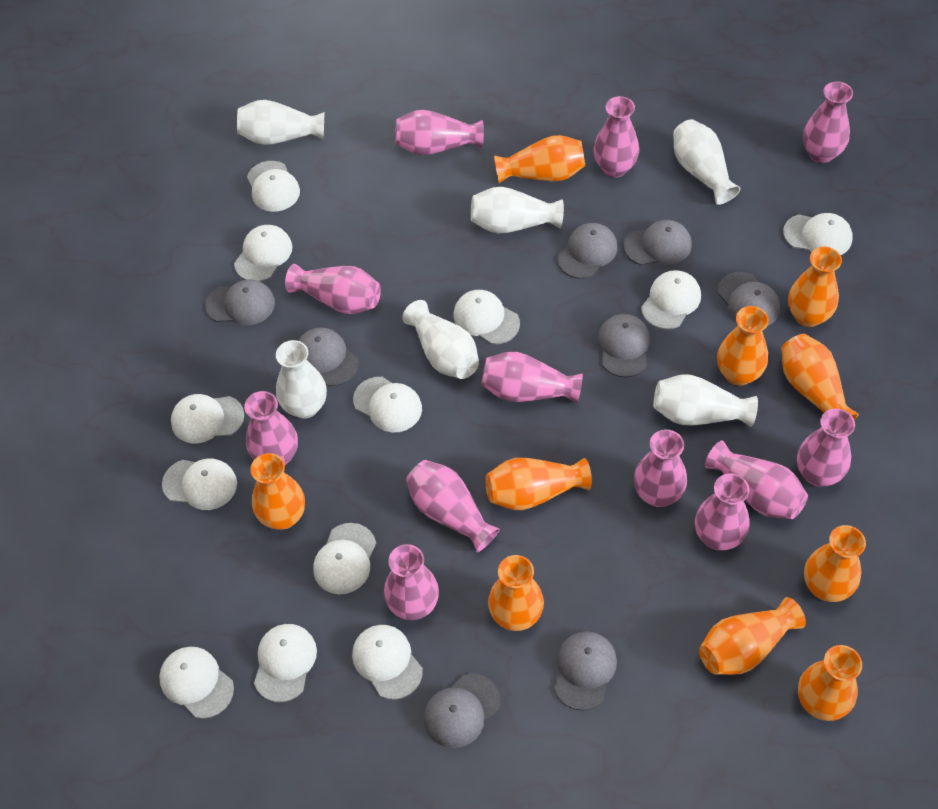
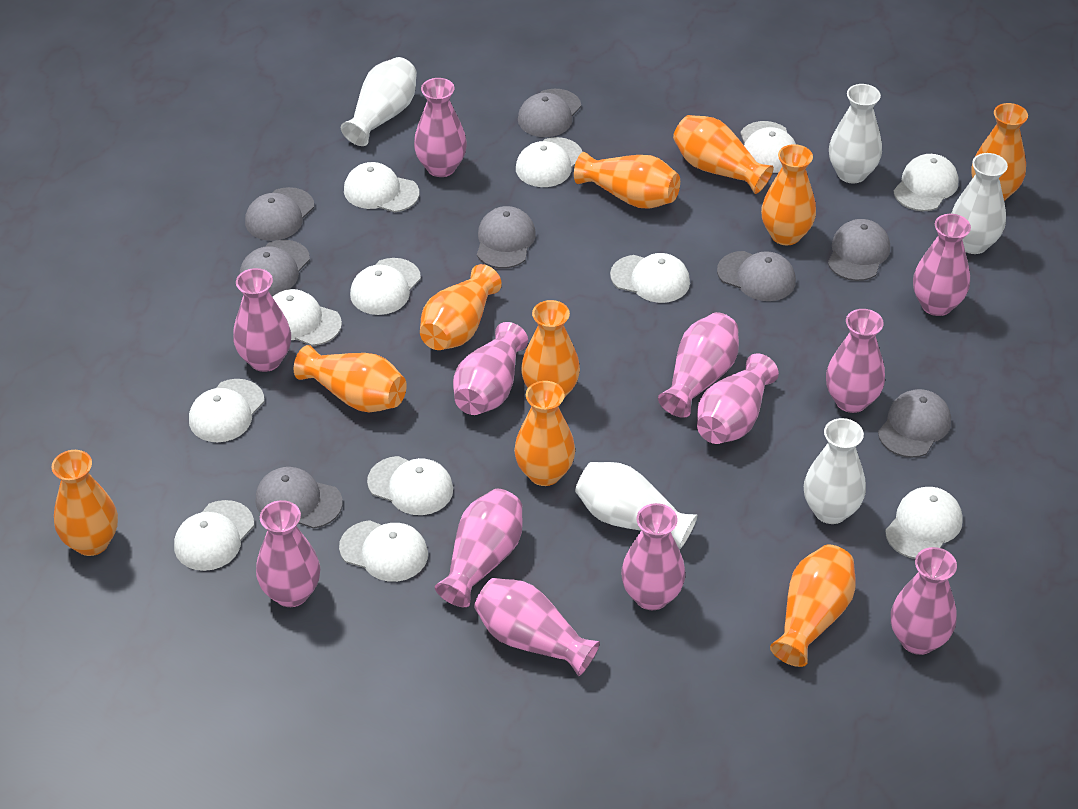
white vase: 6 -> 5

